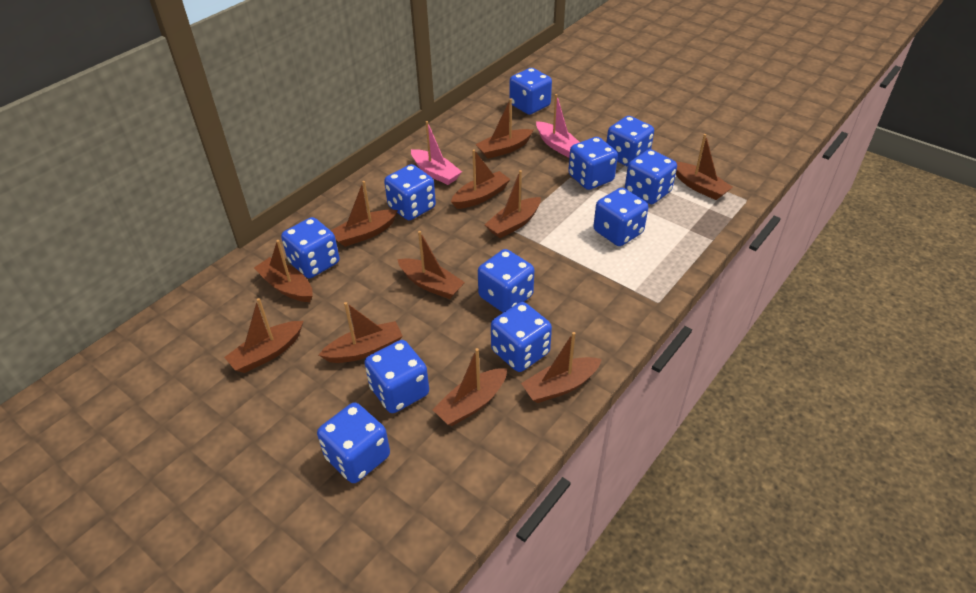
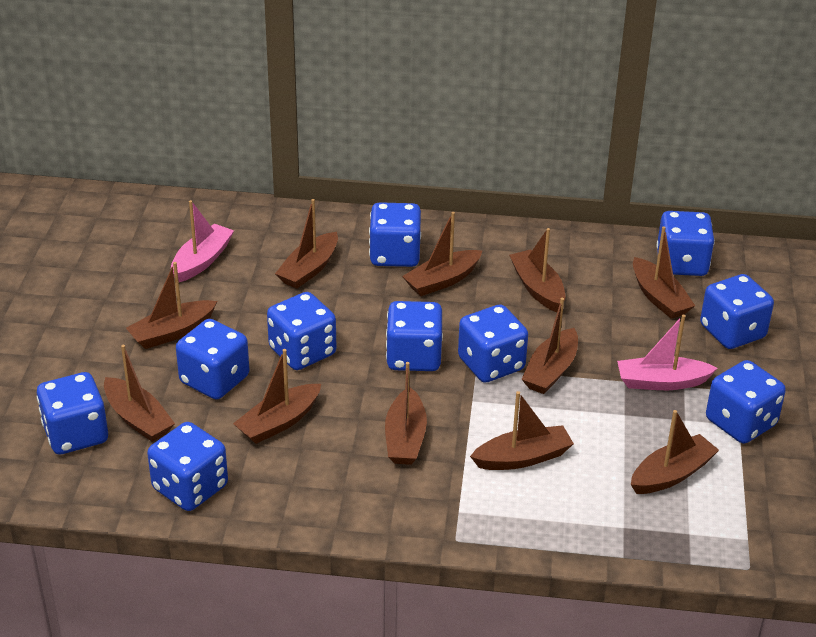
blue dice: 11 -> 10

